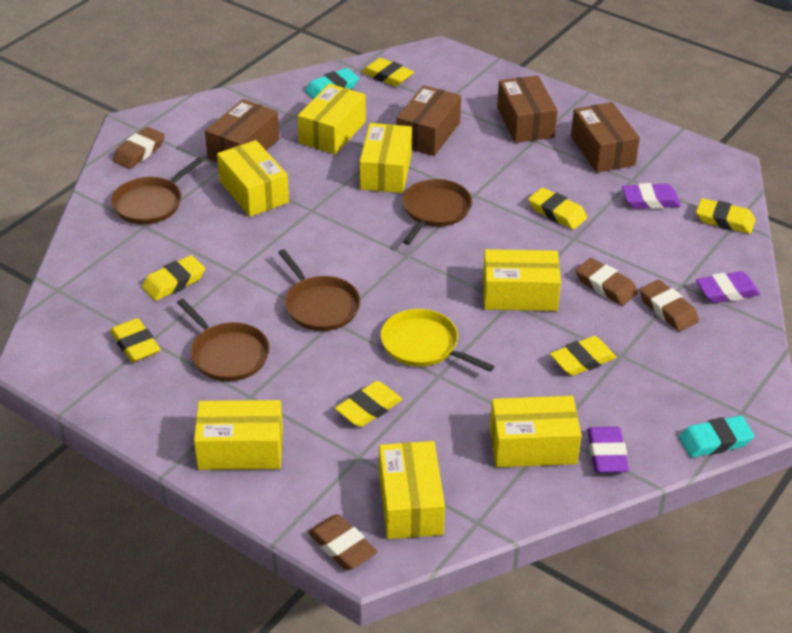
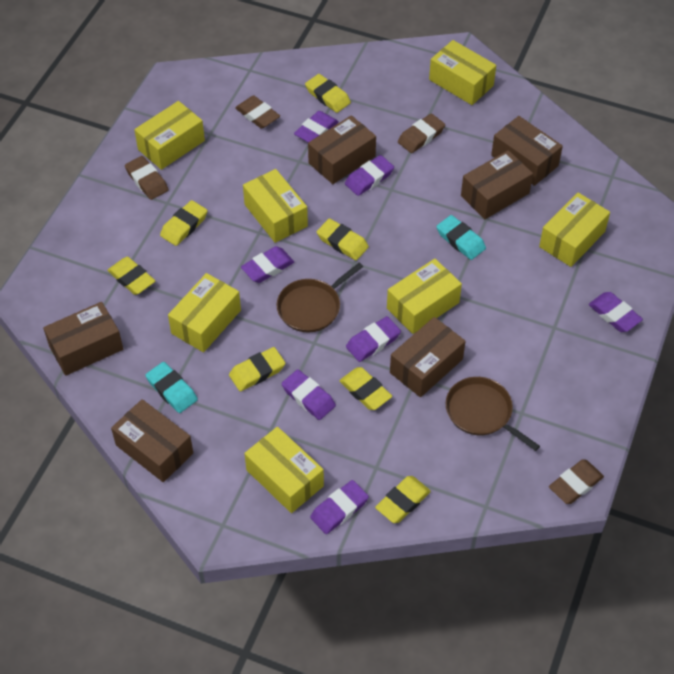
brown box: 4 -> 6
brown pan: 4 -> 2
purple eraser: 3 -> 7
yellow pan: 1 -> 0

